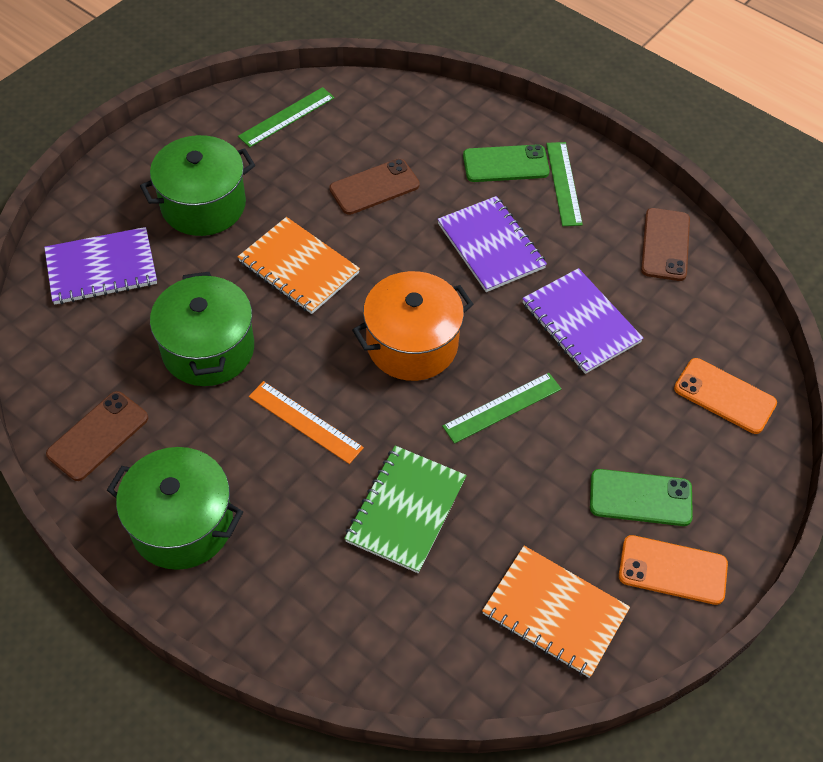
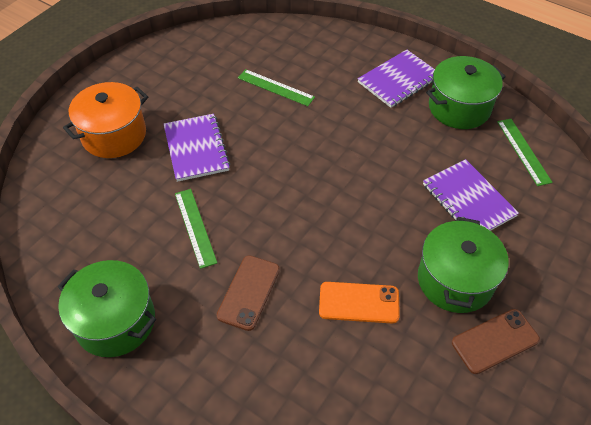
brown phone: 3 -> 2
green notebook: 1 -> 0
green phone: 2 -> 0
orange notebook: 2 -> 0
orange phone: 2 -> 1
orange ruler: 1 -> 0

